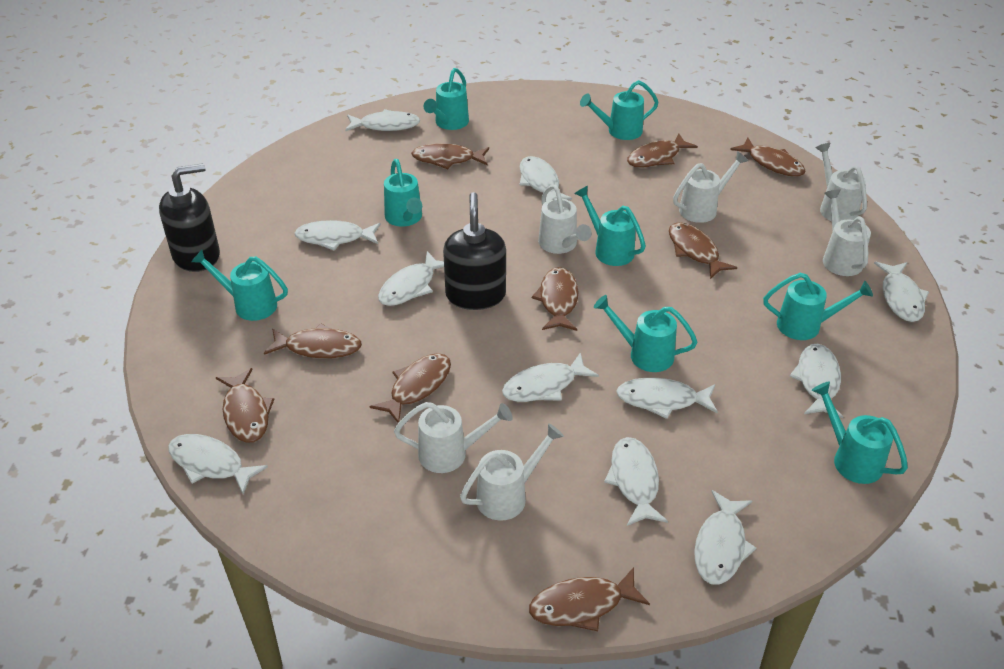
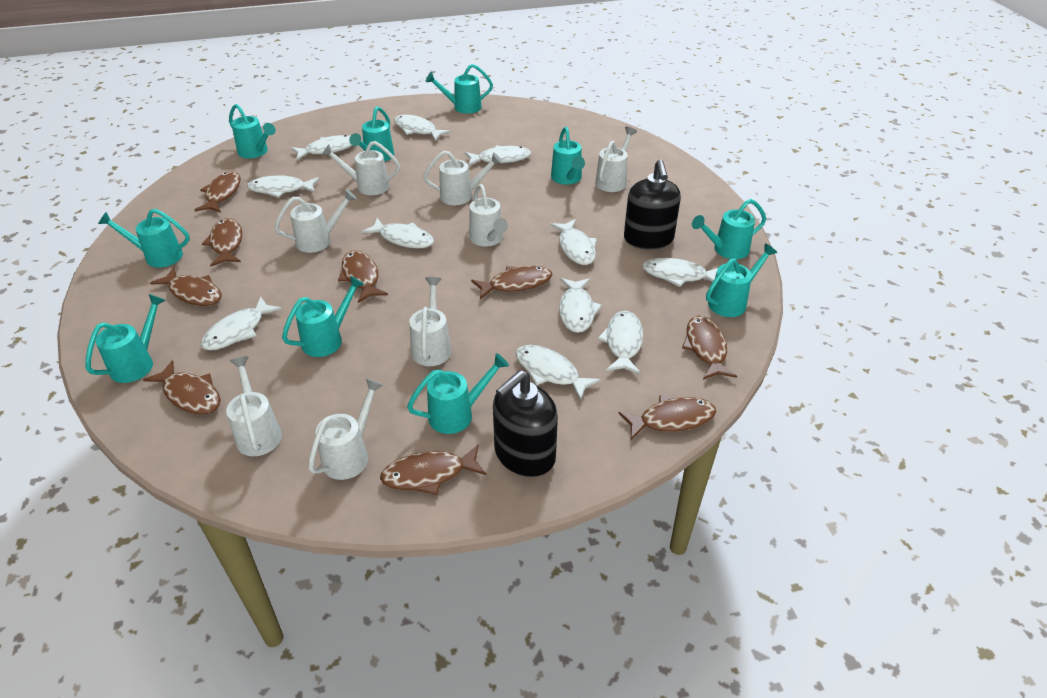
turquoise watering can: 8 -> 10
white watering can: 6 -> 8

